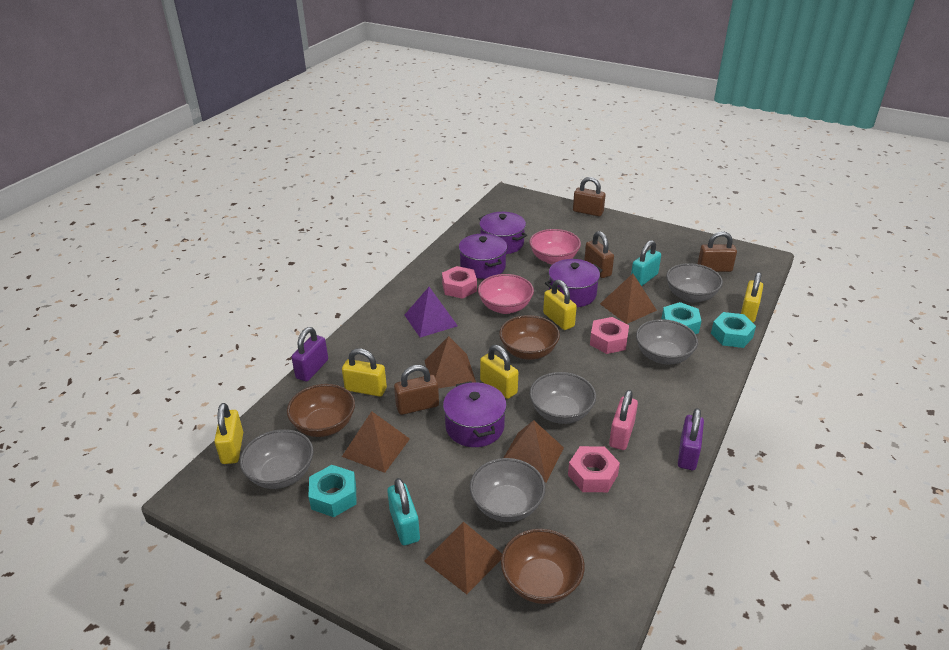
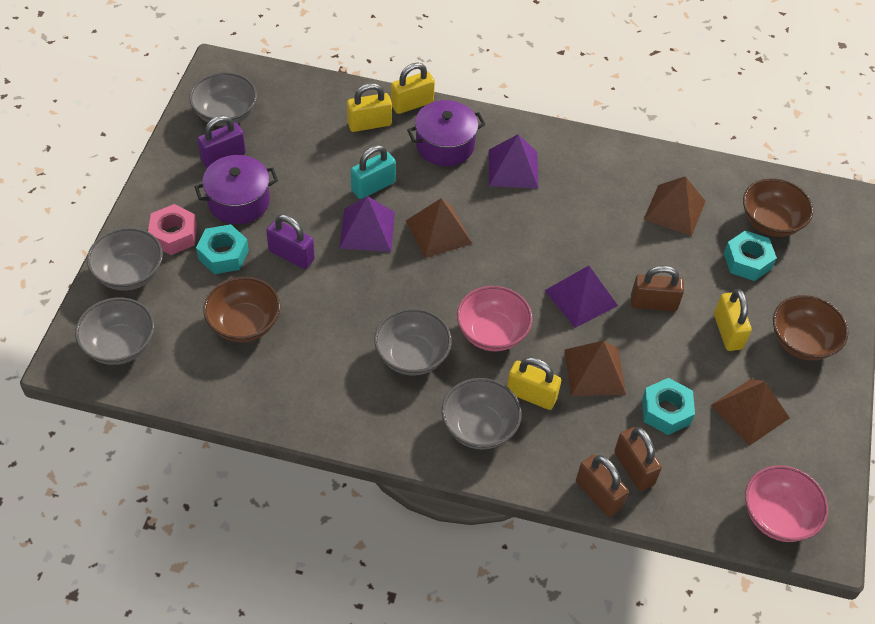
brown padlock: 4 -> 3
brown pyramid: 5 -> 4
pink nut: 3 -> 1
pink padlock: 1 -> 0
purple pot: 4 -> 2
purple pyramid: 1 -> 3
turquoise padlock: 2 -> 1
yellow padlock: 5 -> 4

